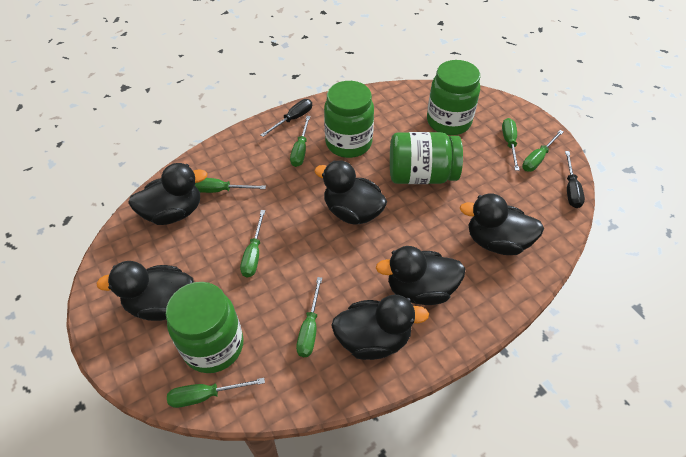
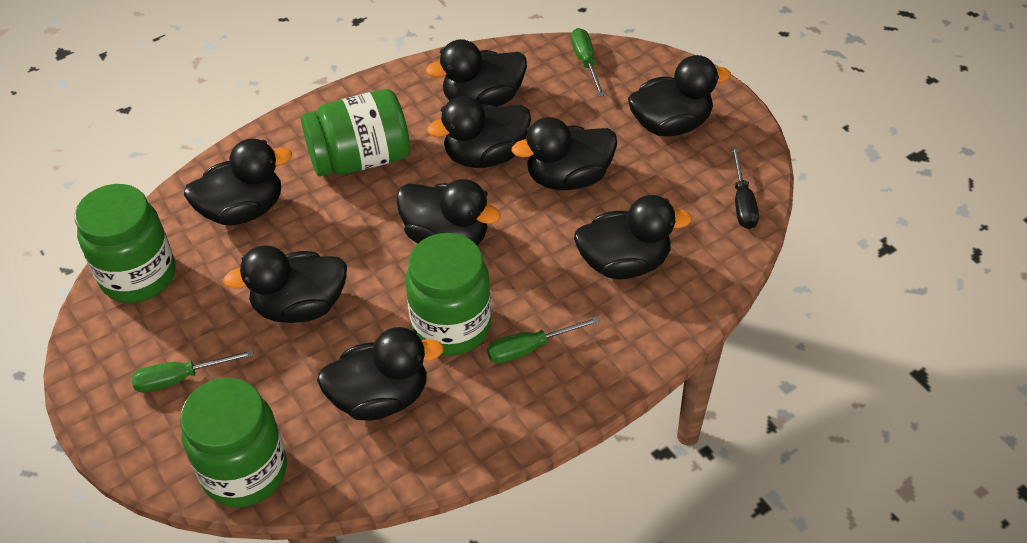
black duck: 6 -> 9
black screwdriver: 2 -> 1
green screwdriver: 7 -> 3

